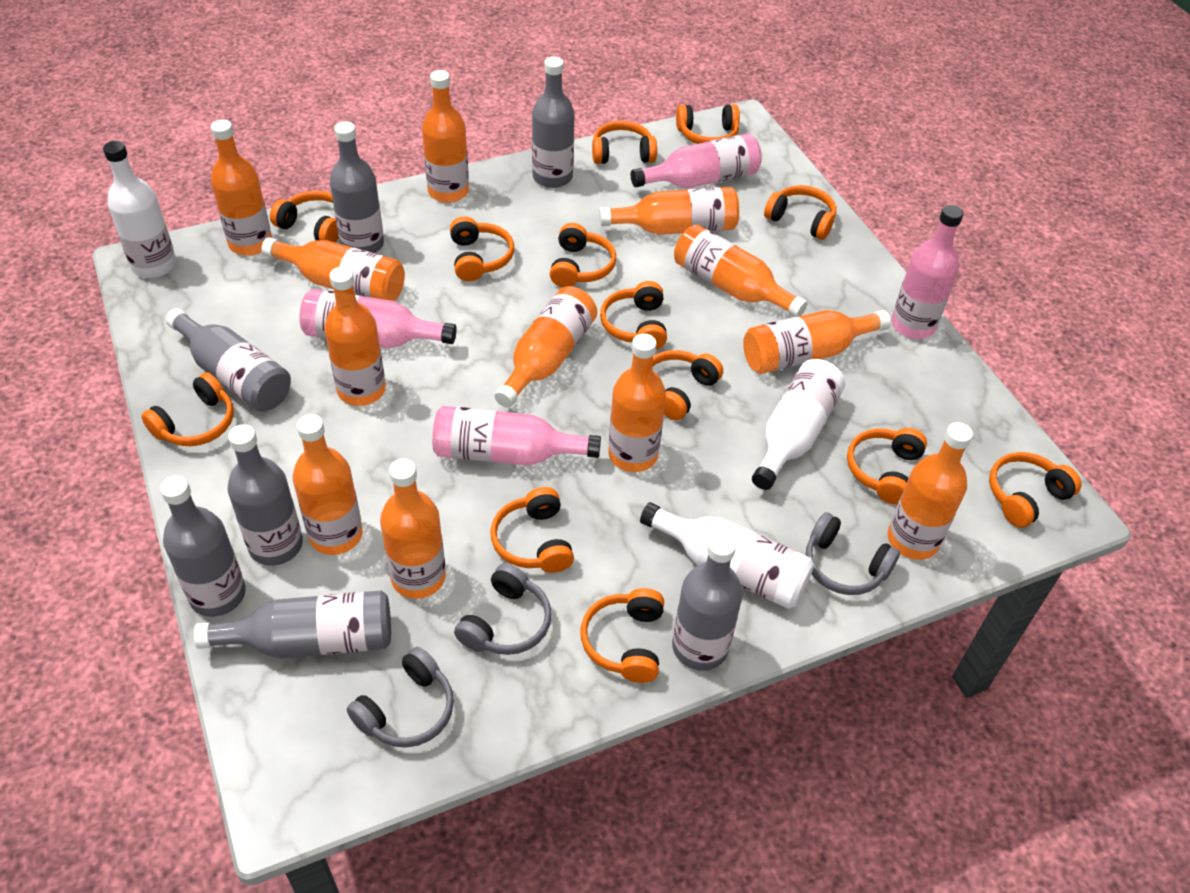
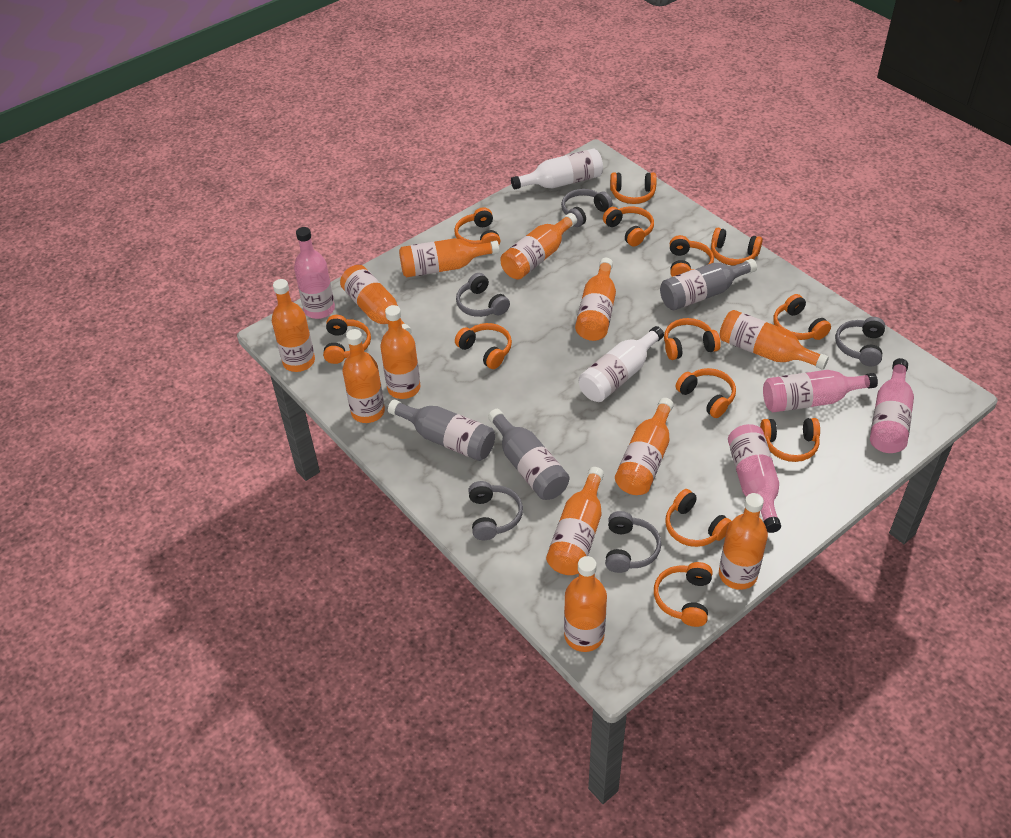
grey bottle: 7 -> 3
grey headphones: 3 -> 5
white bottle: 3 -> 2

